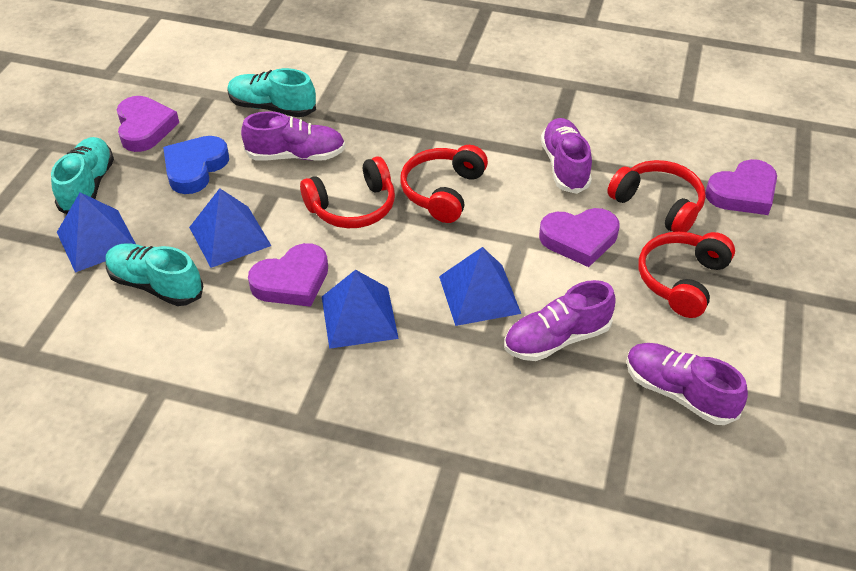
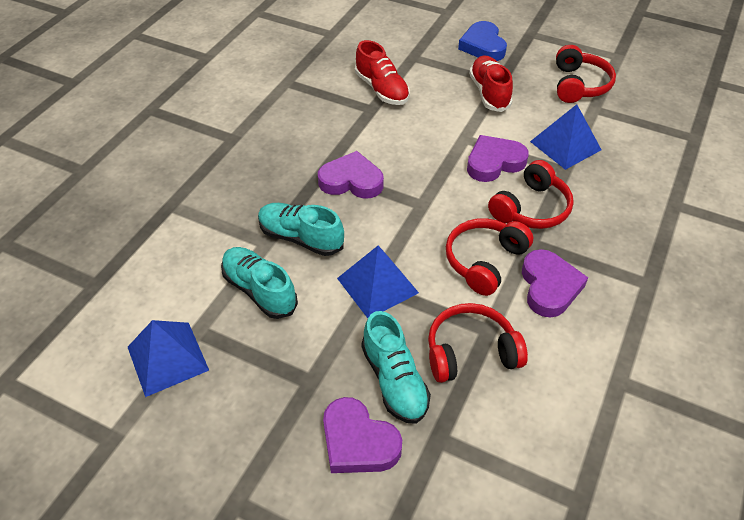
blue pyramid: 4 -> 3
purple shoe: 4 -> 0
red shoe: 0 -> 2

